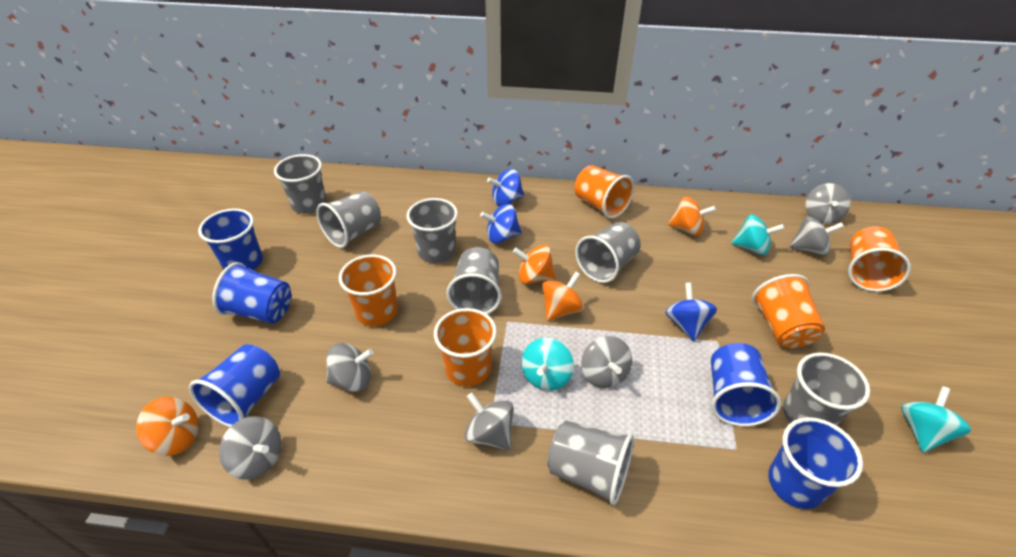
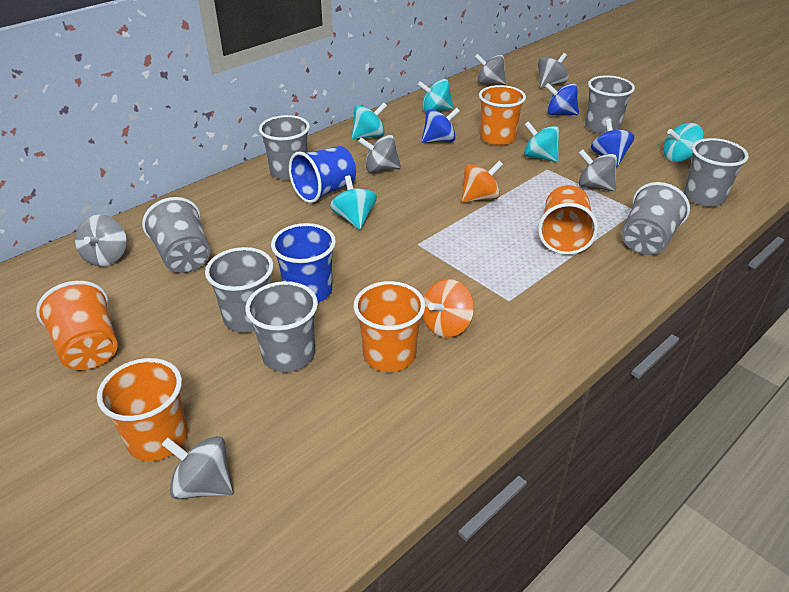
blue cup: 5 -> 2
orange spinning top: 4 -> 2
turquoise spinning top: 3 -> 5

